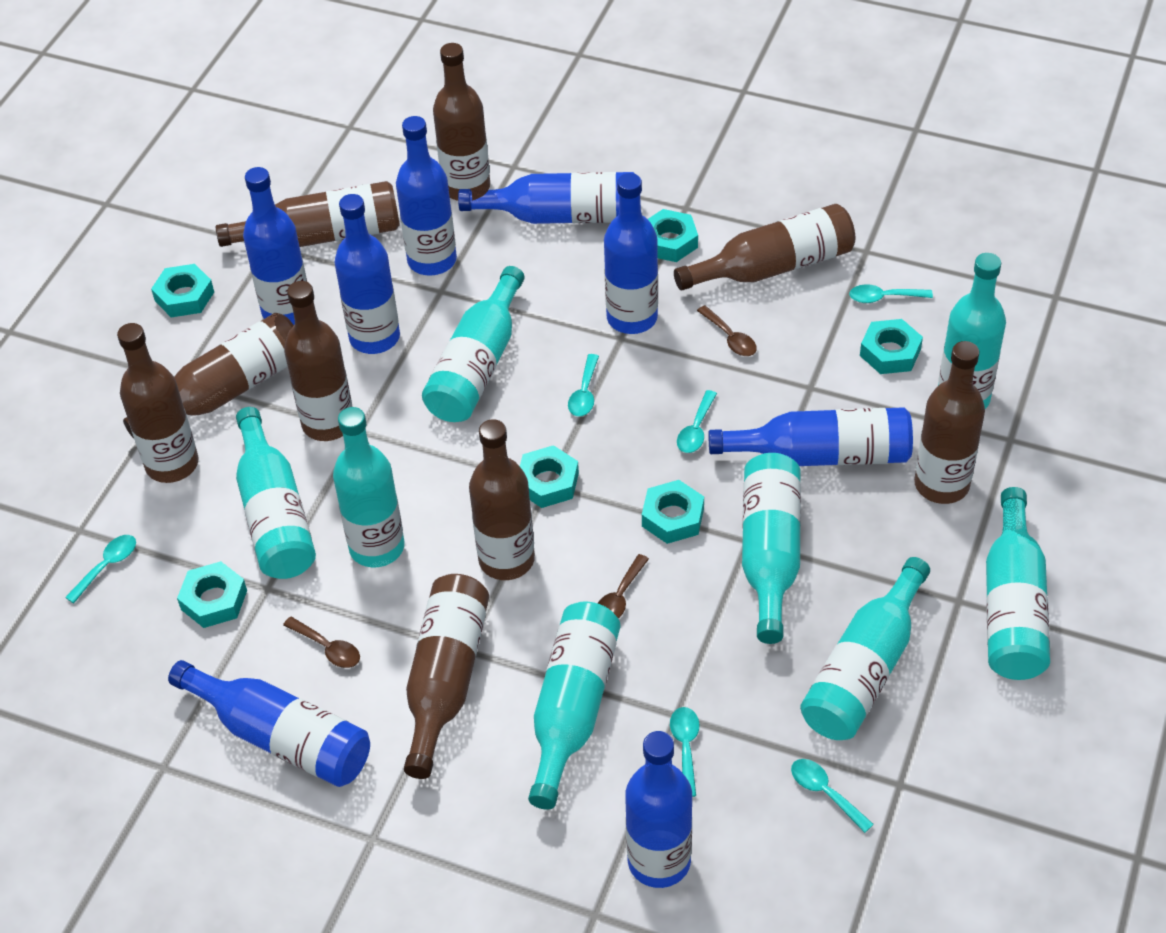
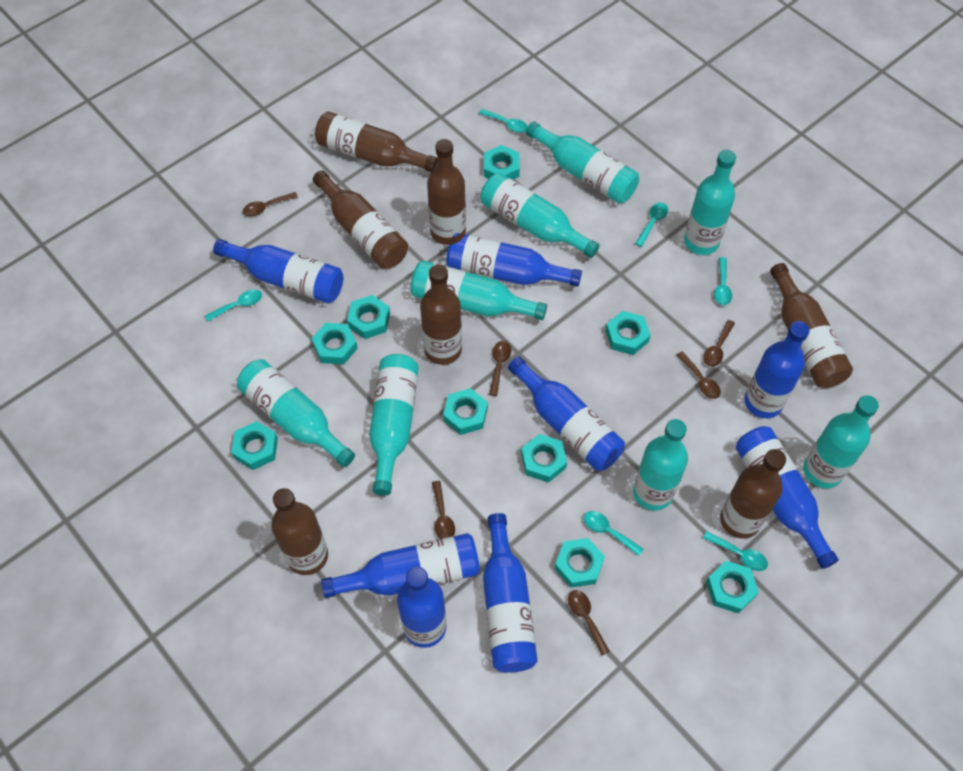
brown bottle: 9 -> 7
brown spoon: 3 -> 6
turquoise nut: 6 -> 9

